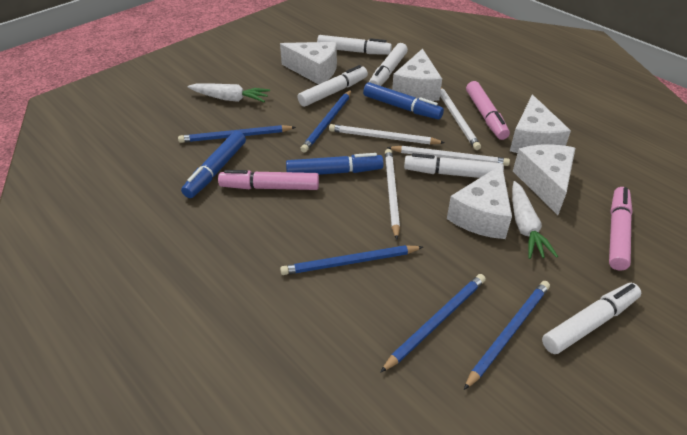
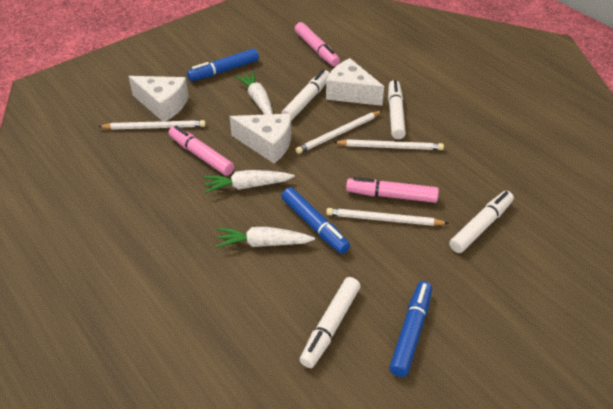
blue pencil: 5 -> 0
white carrot: 2 -> 3
white cheese: 5 -> 3
white marker: 5 -> 4

